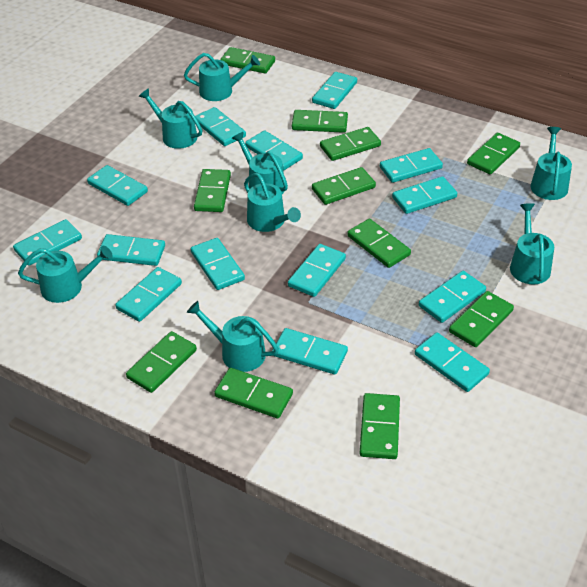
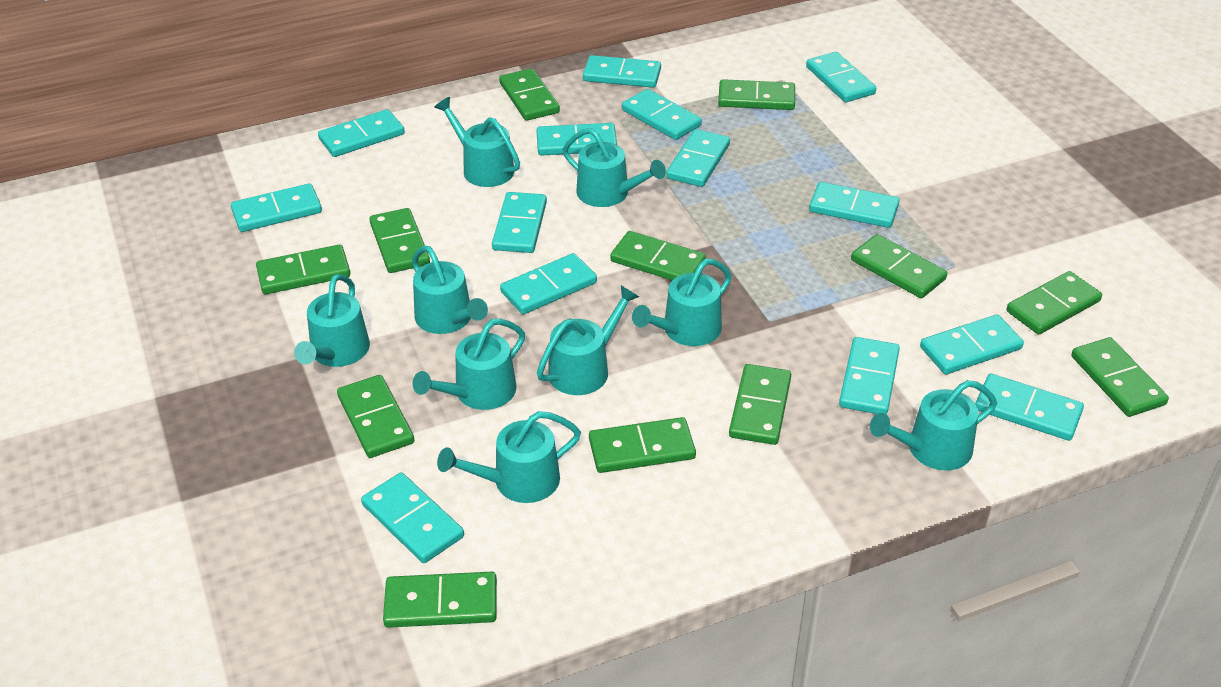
green domino: 11 -> 12
turquoise watering can: 8 -> 9

